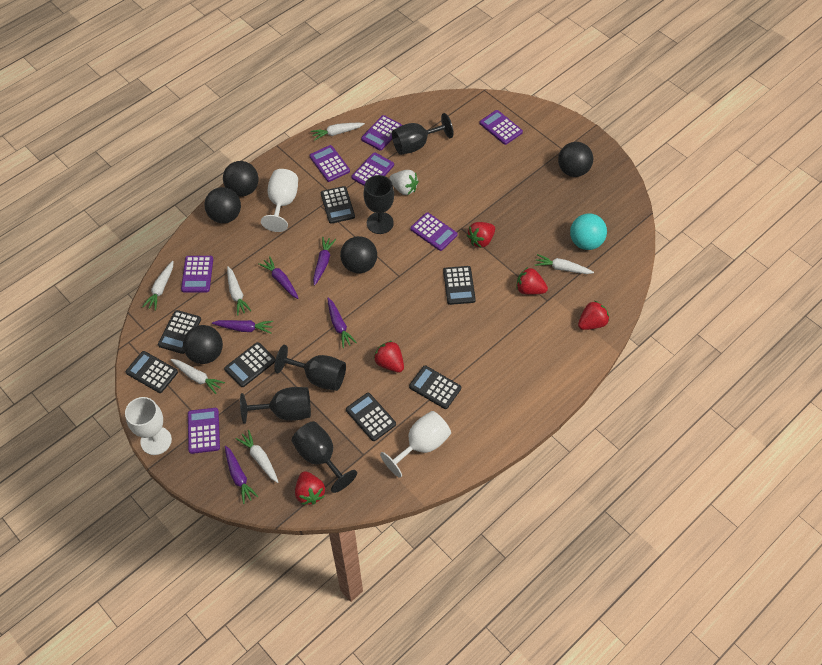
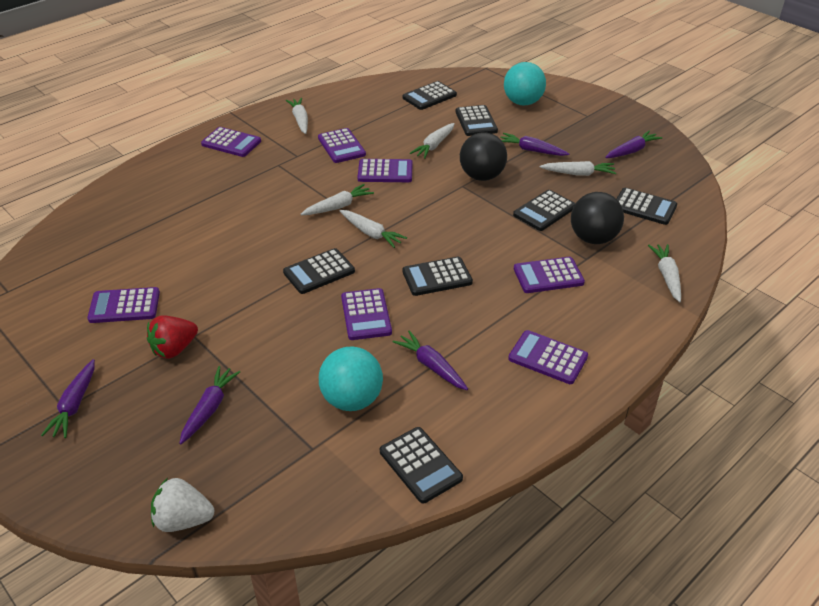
black ball: 5 -> 2
black goblet: 5 -> 0
red strawberry: 5 -> 1
turquoise ball: 1 -> 2
white goblet: 3 -> 0

